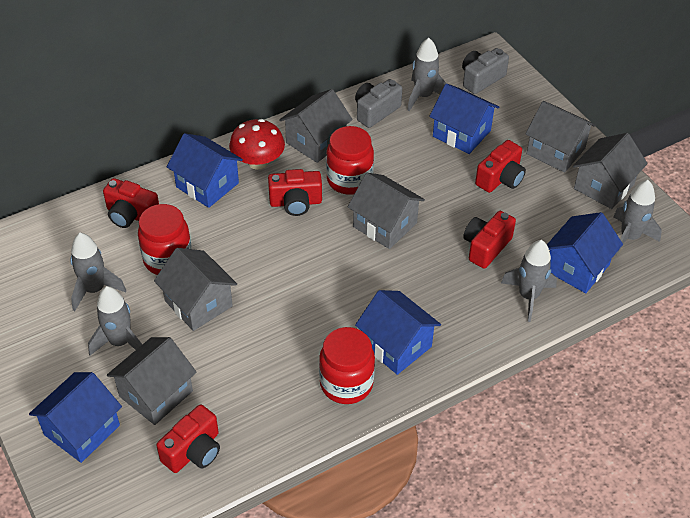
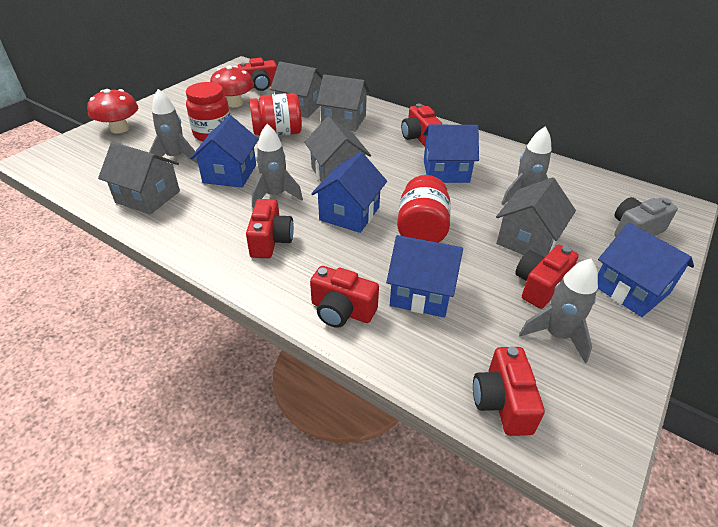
grey camera: 2 -> 1
grey house: 6 -> 5
grey rocket: 5 -> 4
red camera: 5 -> 6
red mushroom: 1 -> 2

